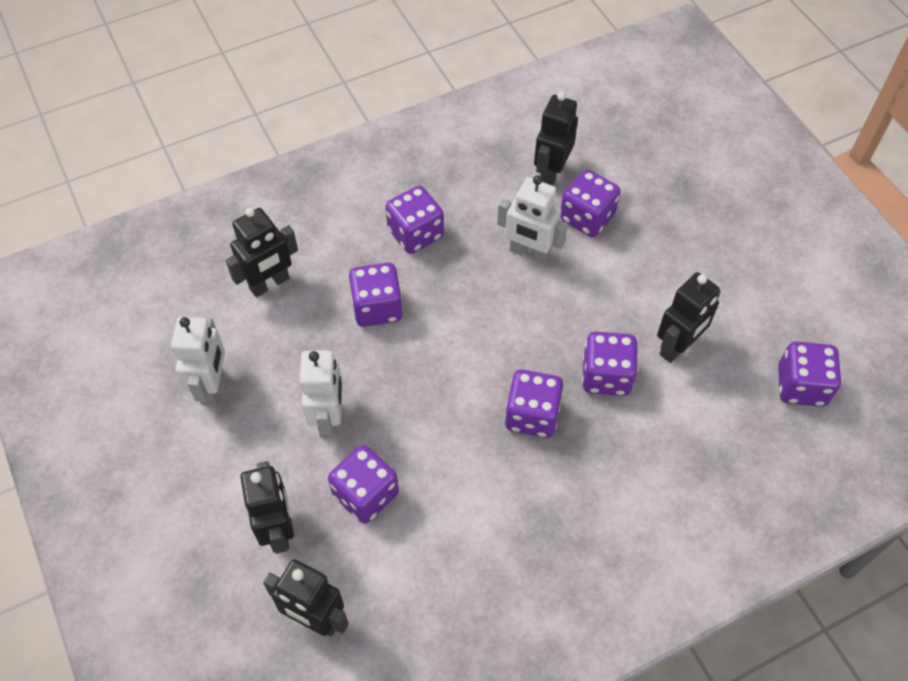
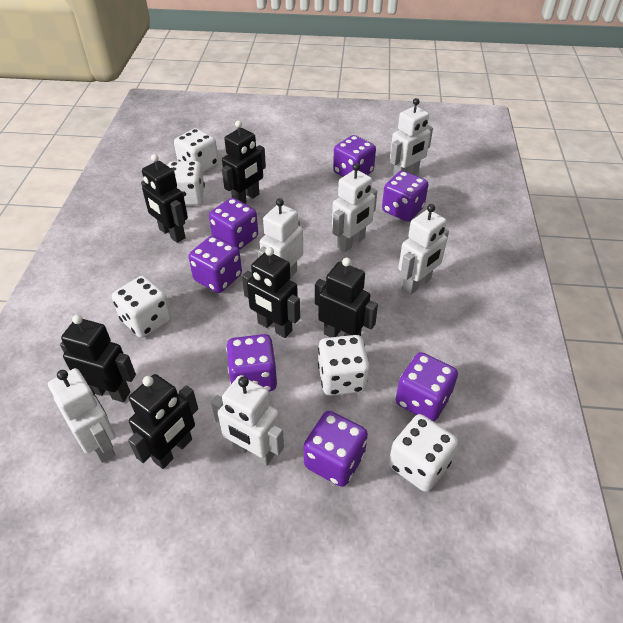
black robot: 5 -> 6
white dice: 0 -> 5
white robot: 3 -> 6

